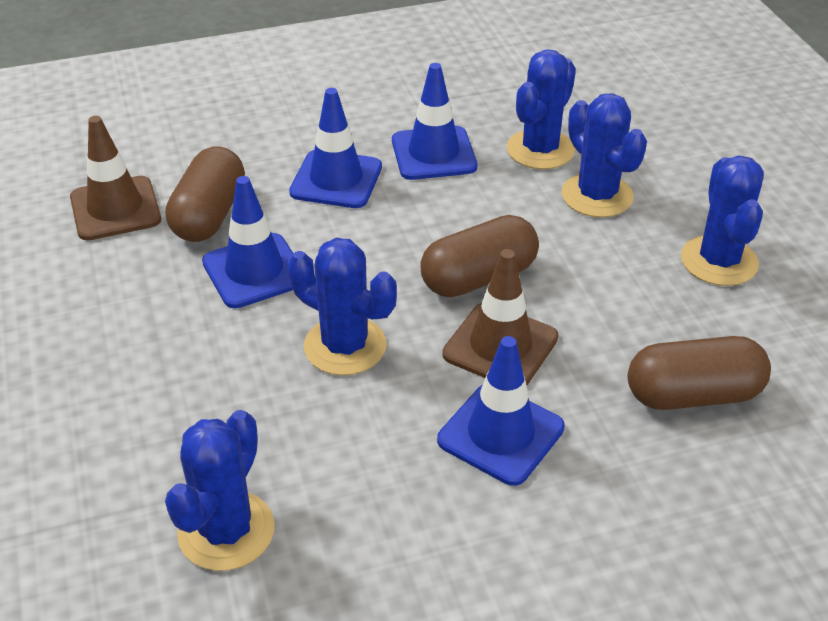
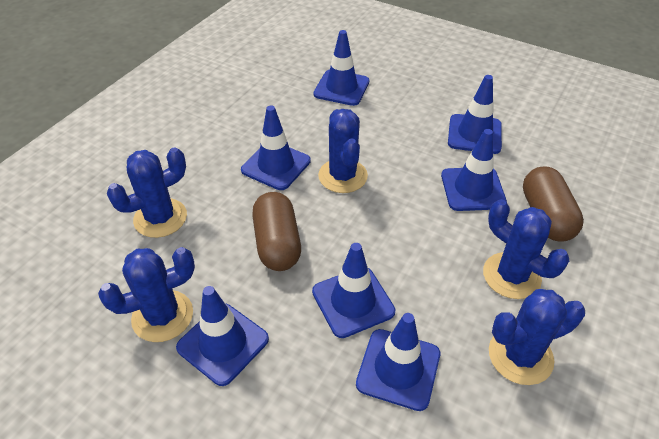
blue traffic cone: 4 -> 7
brown capsule: 3 -> 2
brown traffic cone: 2 -> 0

